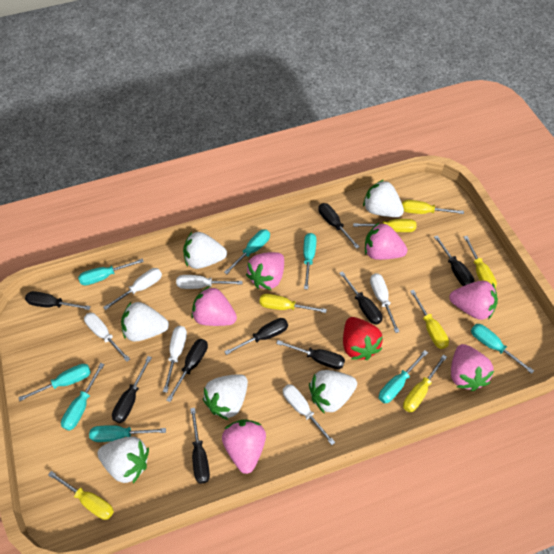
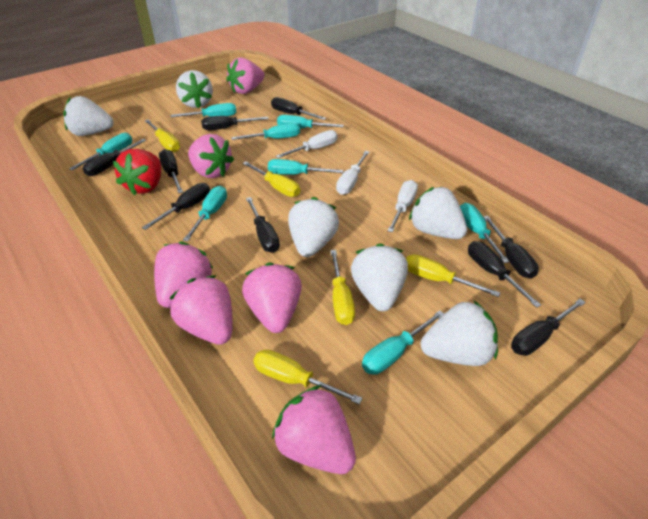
white screwdriver: 6 -> 3
yellow screwdriver: 7 -> 5

